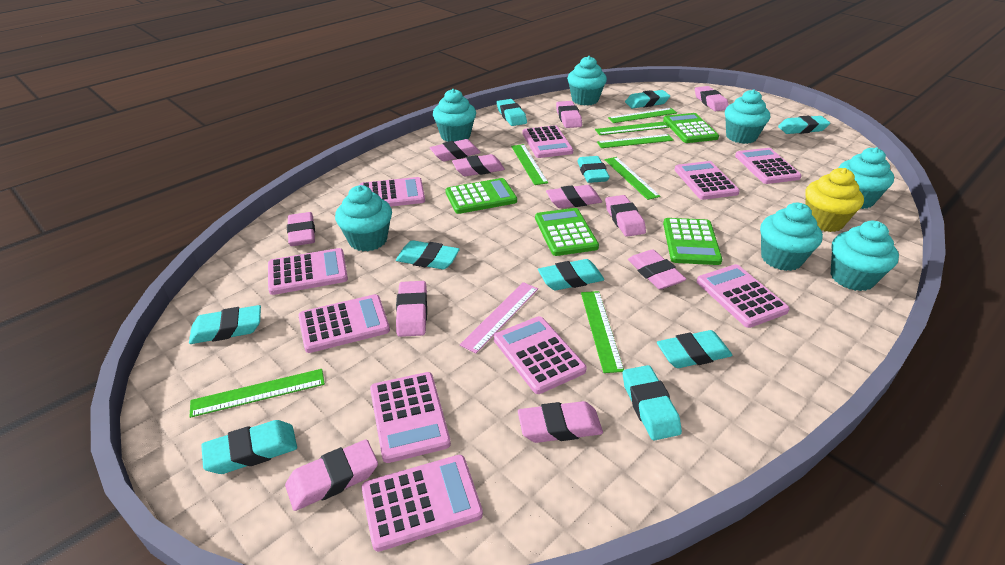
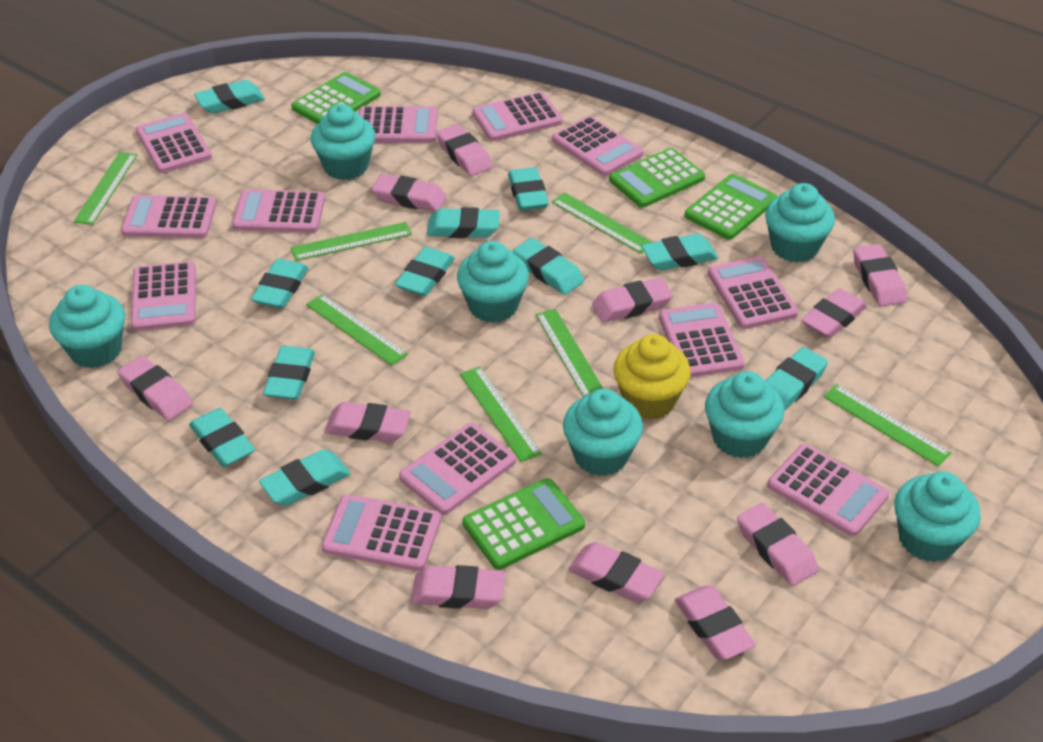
pink calculator: 10 -> 12
pink ruler: 1 -> 0
turquoise eraser: 10 -> 11

